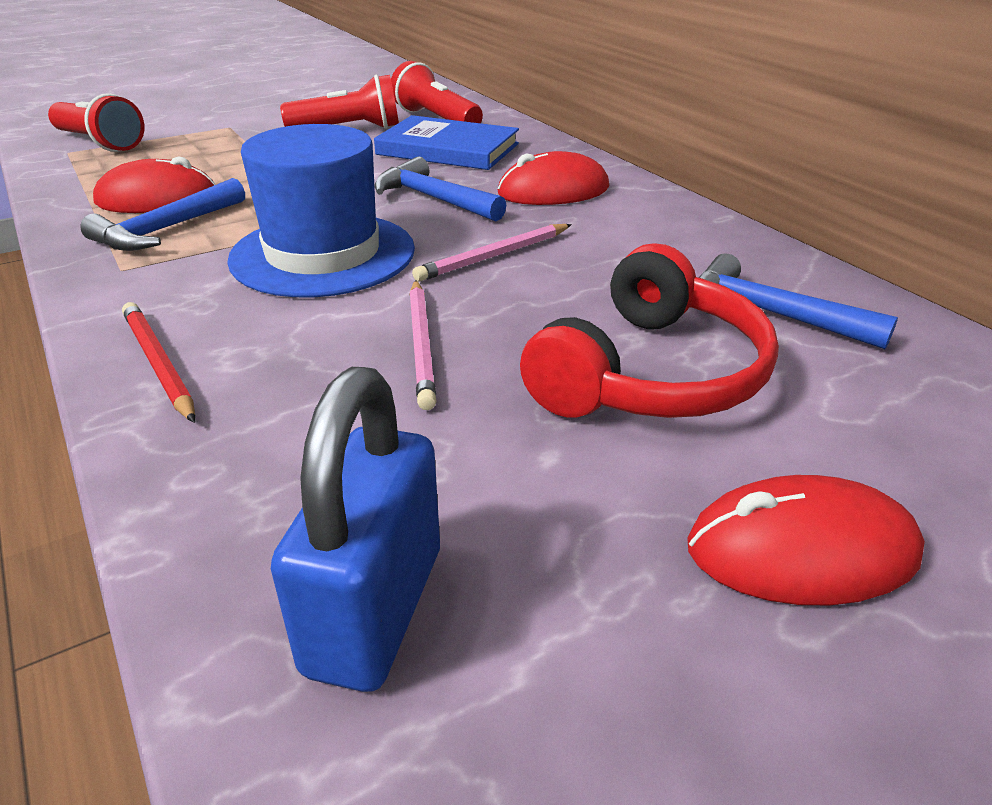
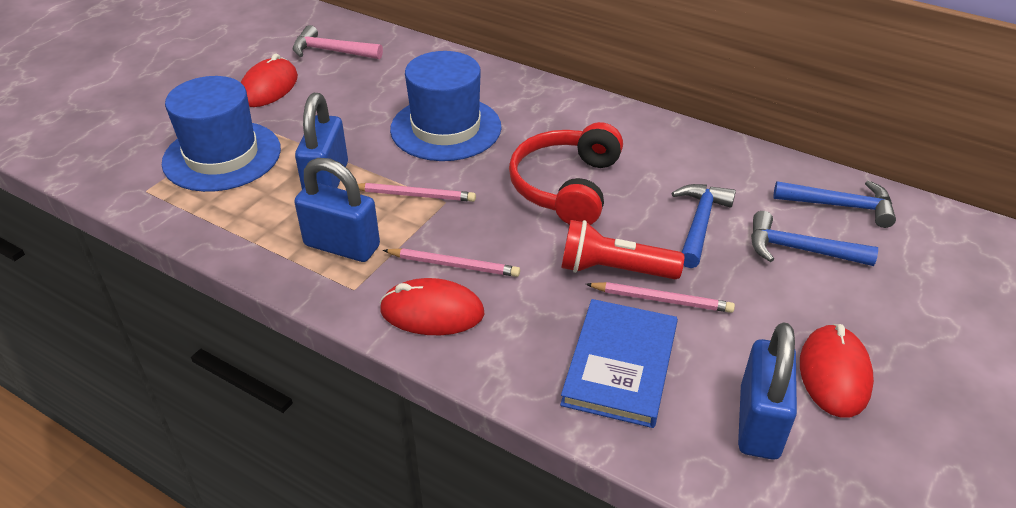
blue hat: 1 -> 2
blue padlock: 1 -> 3
pink hammer: 0 -> 1
pink pencil: 2 -> 3
red flashlight: 3 -> 1
red pencil: 1 -> 0

